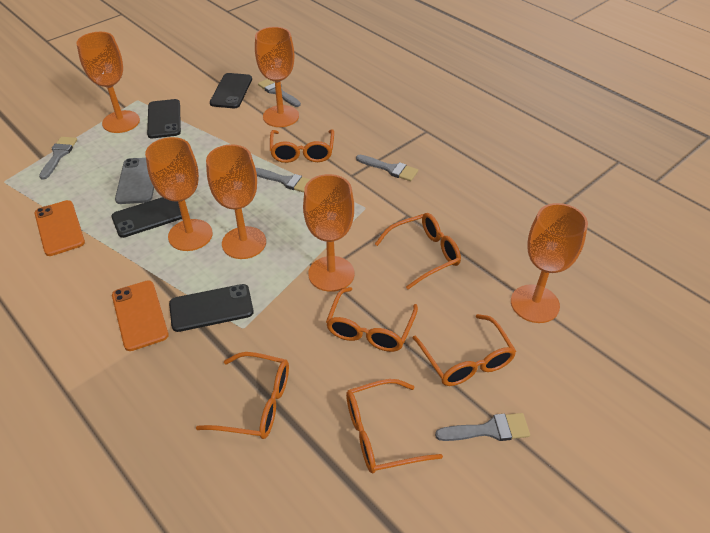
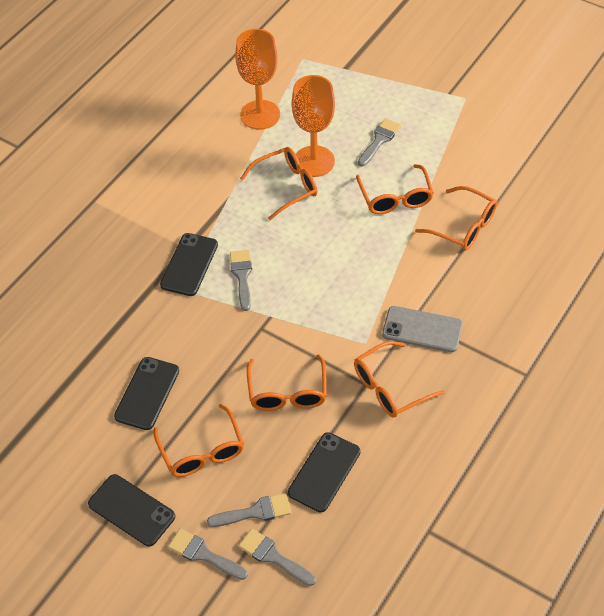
orange goblet: 6 -> 2
orange phone: 2 -> 0

